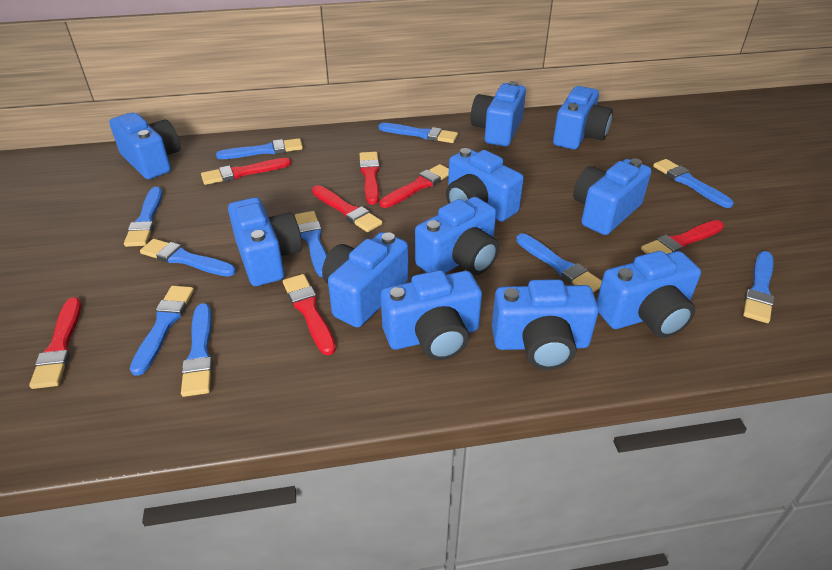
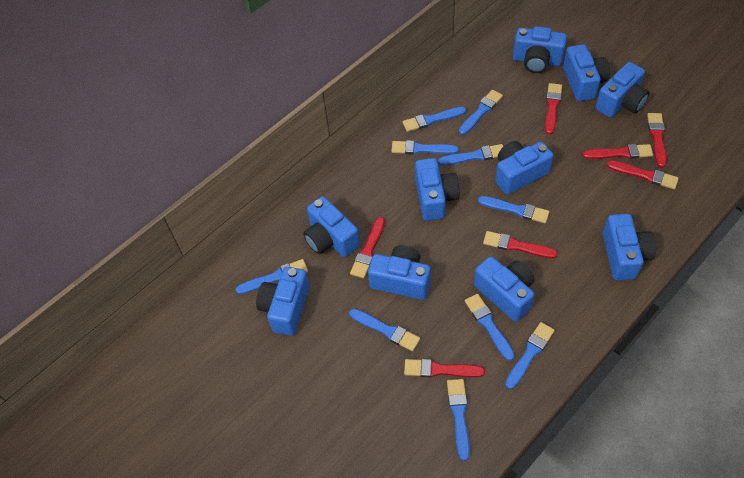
blue camera: 11 -> 10

